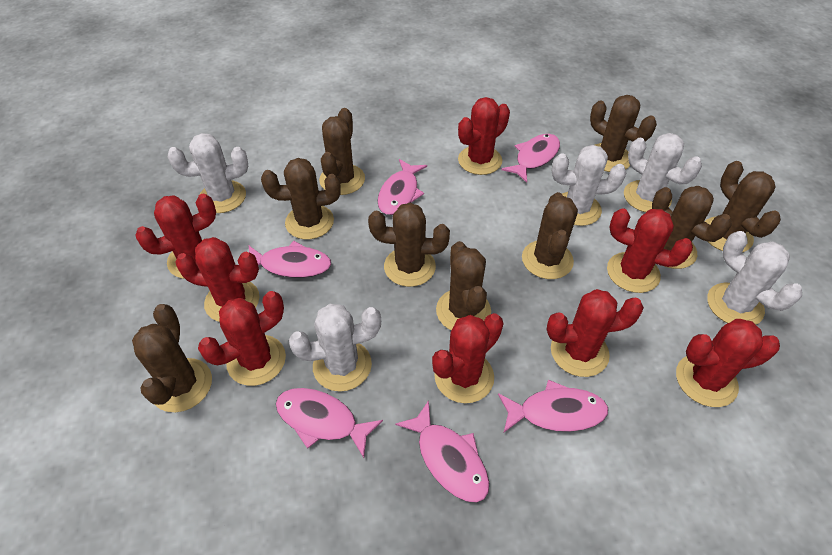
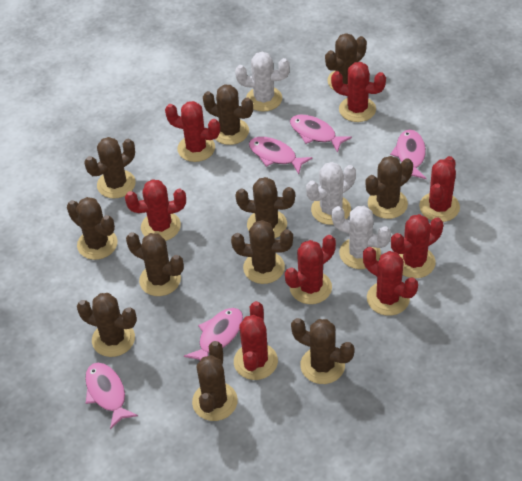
brown cactus: 9 -> 11
pink fish: 6 -> 5
white cactus: 5 -> 3

